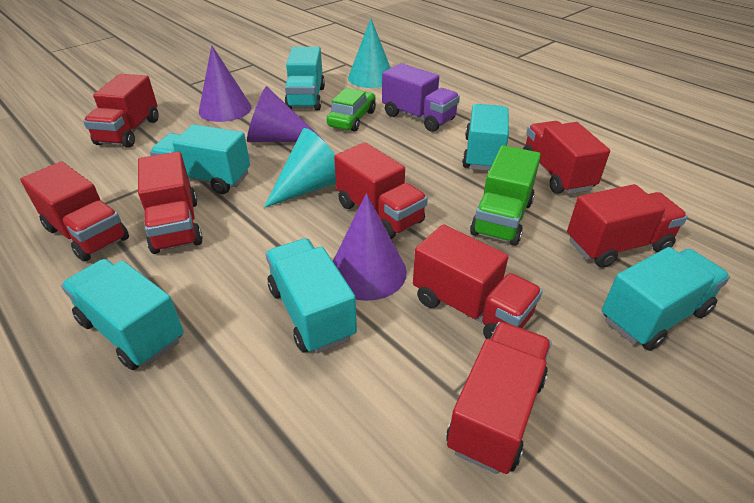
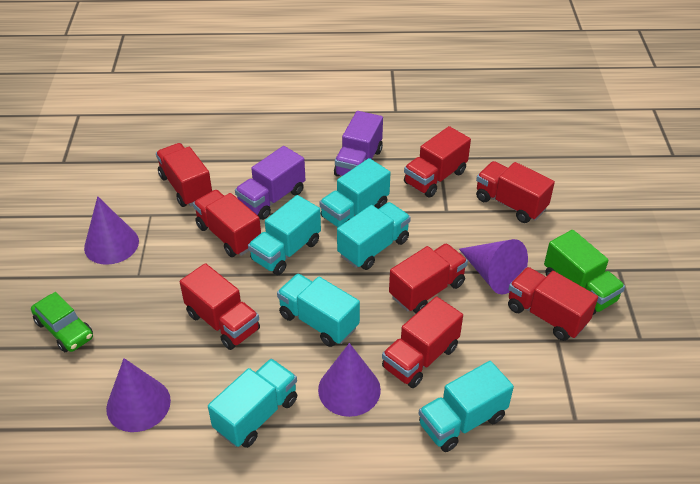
purple cone: 3 -> 4
purple truck: 1 -> 2
turquoise cone: 2 -> 0

